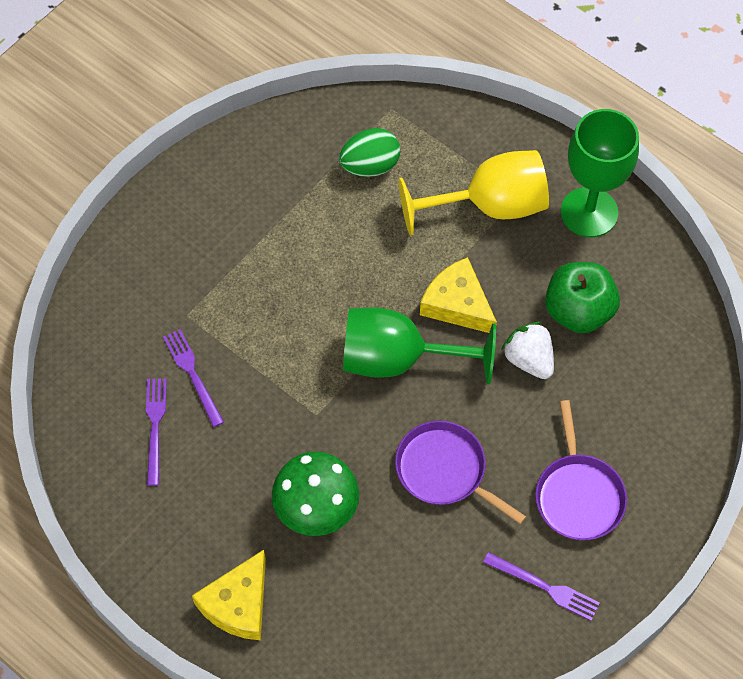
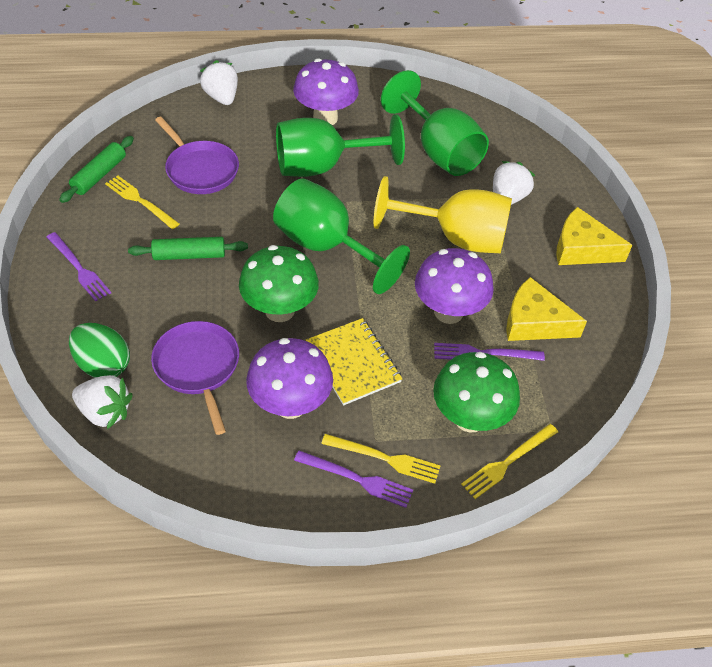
green apple: 1 -> 0
green goblet: 2 -> 3
green mushroom: 1 -> 2
green rolling pin: 0 -> 2
purple mushroom: 0 -> 3
white strawberry: 1 -> 3
yellow fork: 0 -> 3
yellow notebook: 0 -> 1

